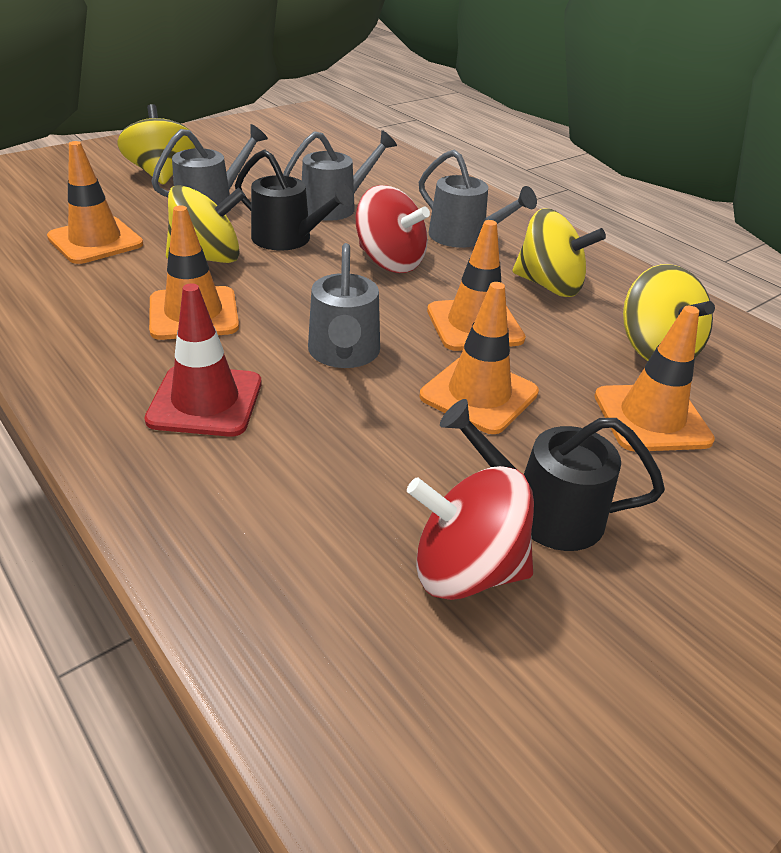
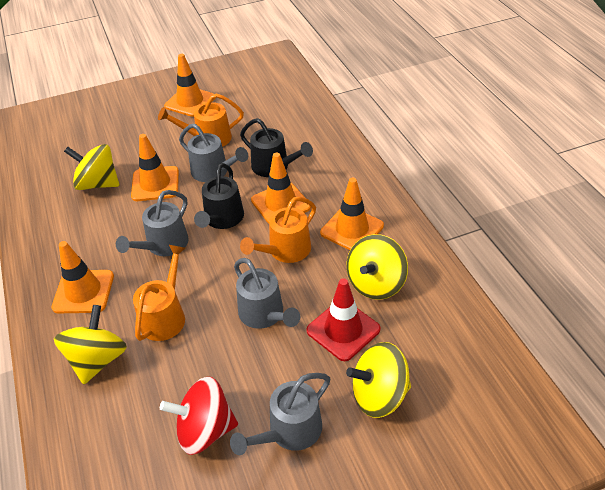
orange watering can: 0 -> 3
red spinning top: 2 -> 1

